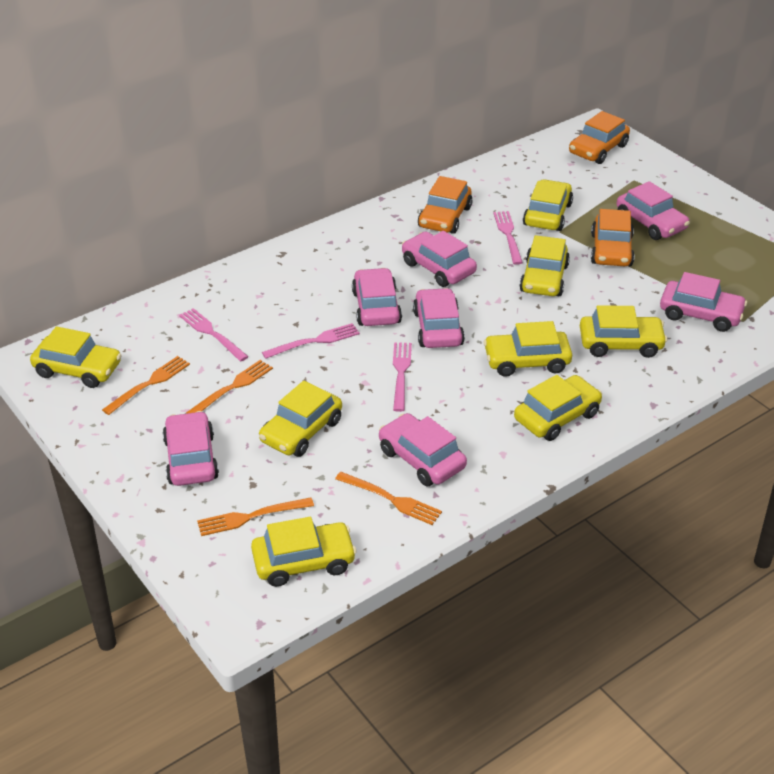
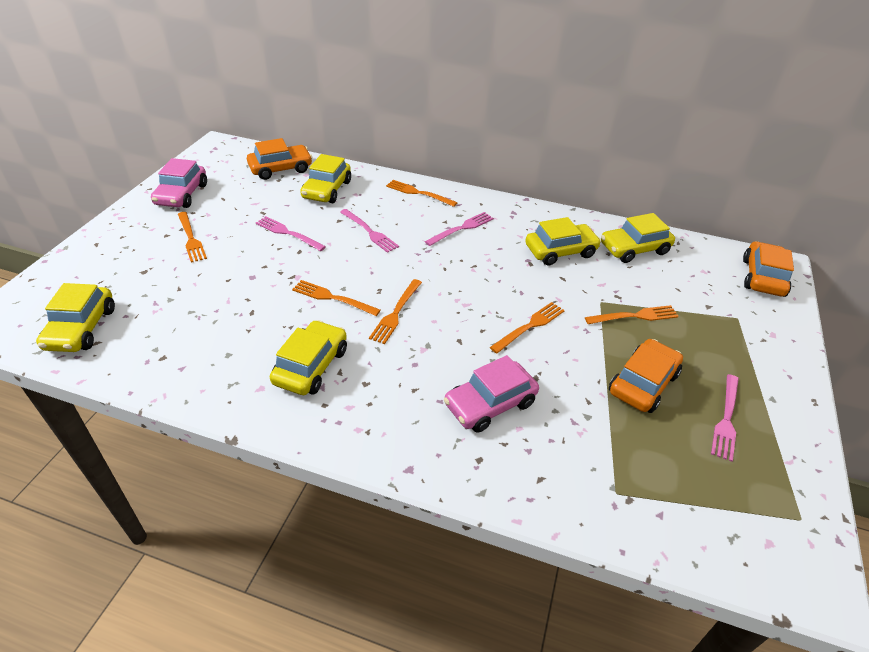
orange fork: 4 -> 6
pink car: 7 -> 2
yellow car: 8 -> 5

